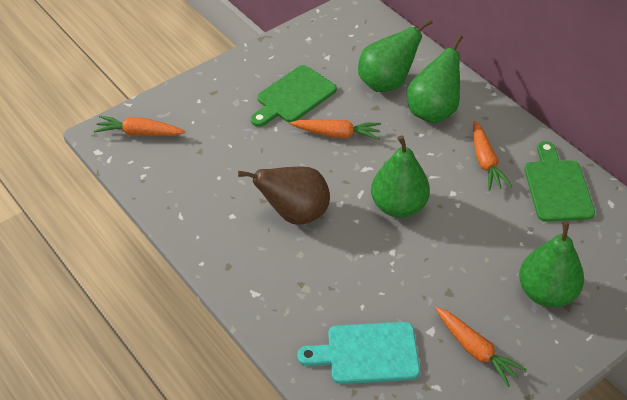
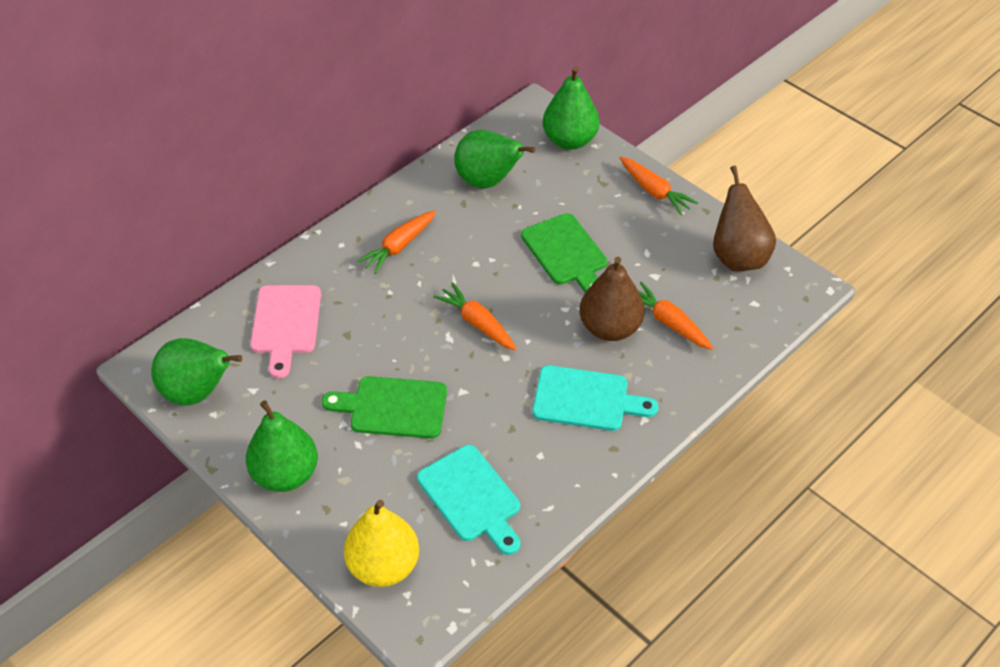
brown pear: 1 -> 2
pink cutting board: 0 -> 1
turquoise cutting board: 1 -> 2
yellow pear: 0 -> 1

